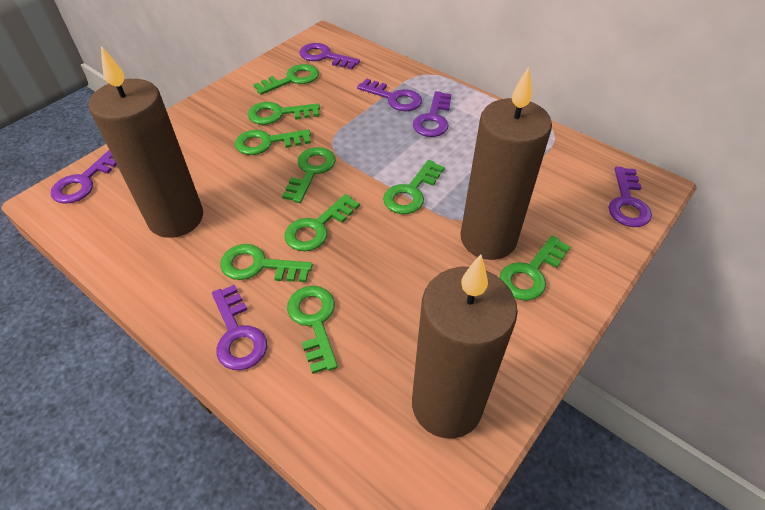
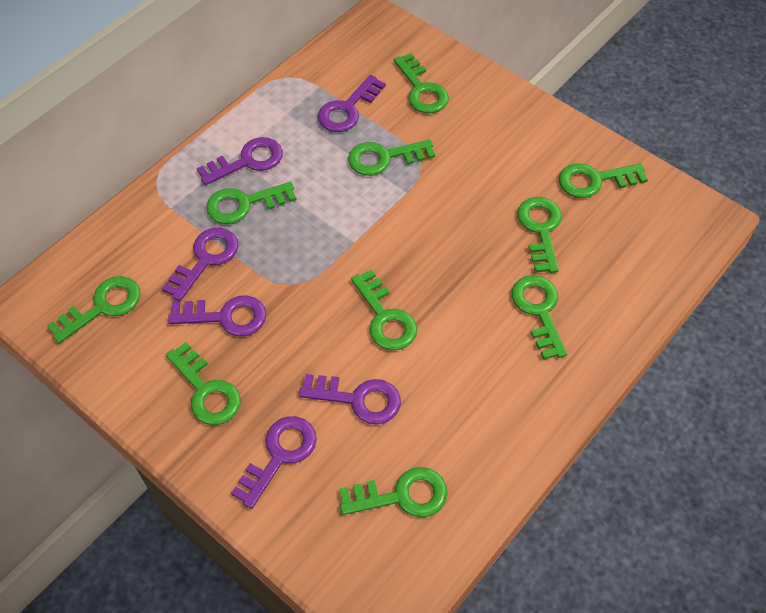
brown candle: 3 -> 0
green key: 9 -> 10

